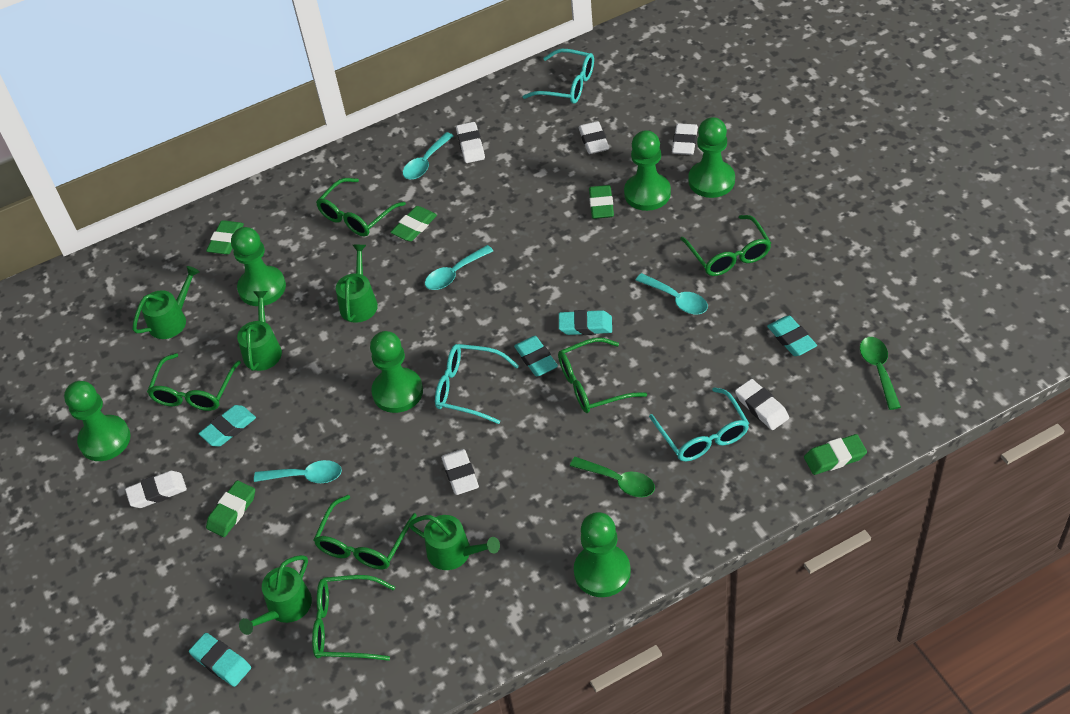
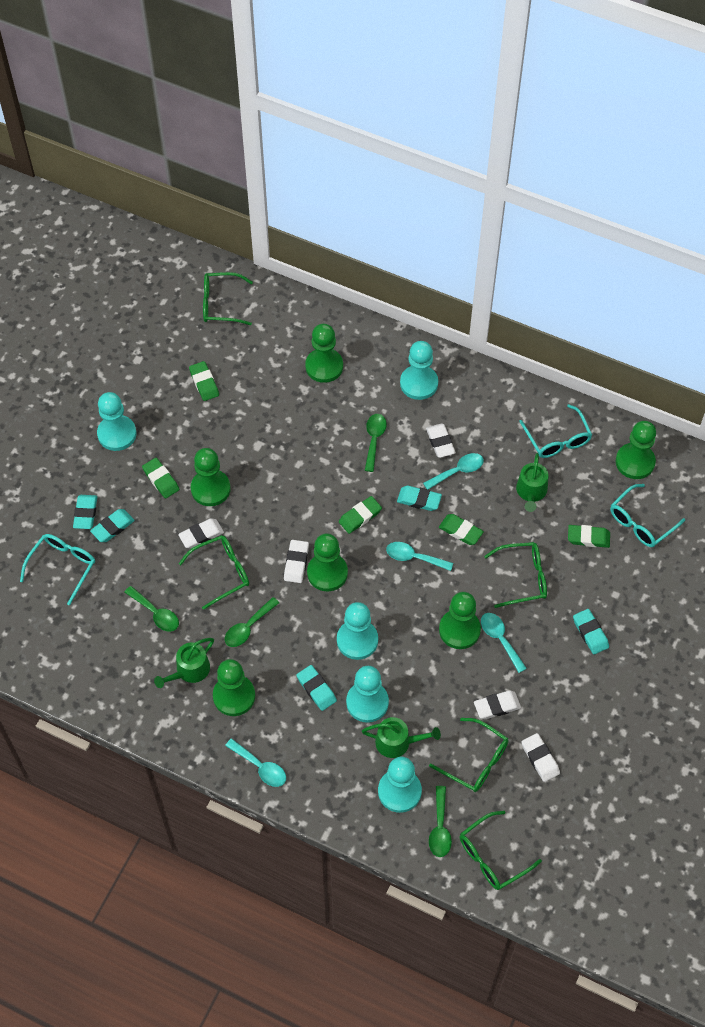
green glasses: 6 -> 5
green spoon: 2 -> 4
green watering can: 5 -> 3
turquoise pawn: 0 -> 5
white eraser: 6 -> 5

